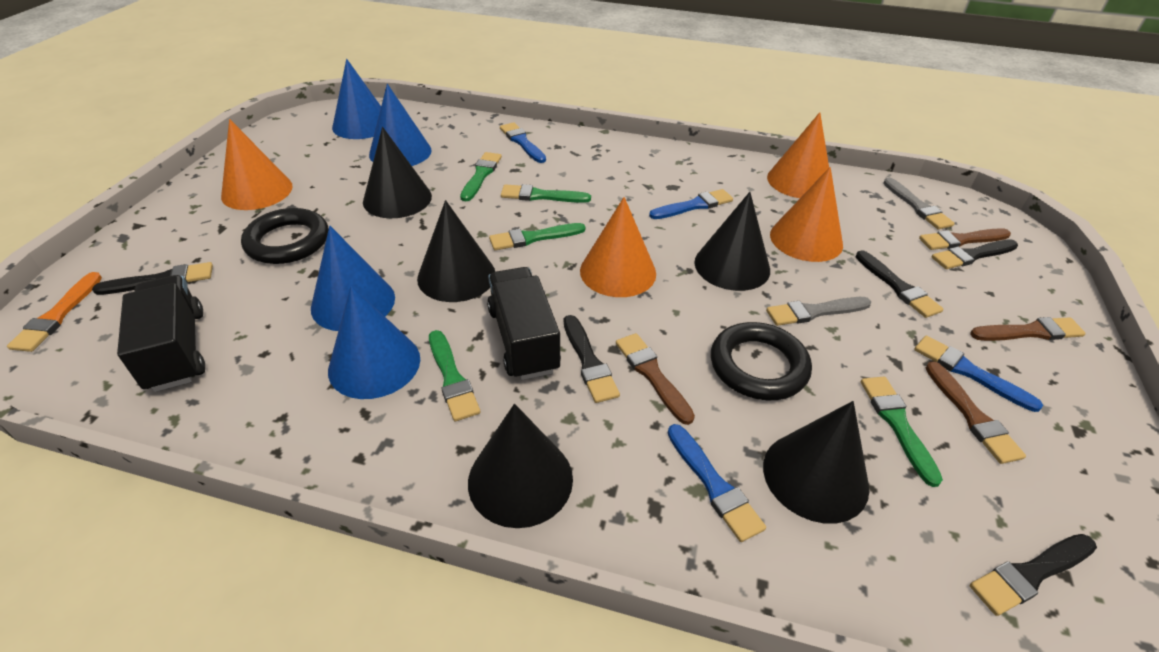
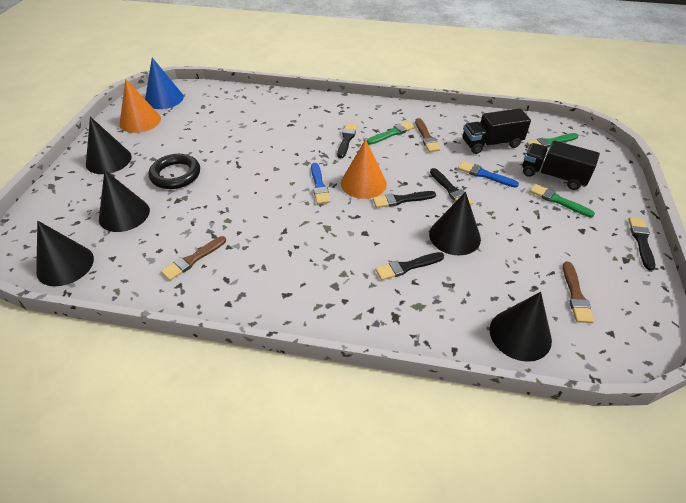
black ring: 2 -> 1
blue brush: 4 -> 2
blue cone: 4 -> 1
brown brush: 4 -> 3
green brush: 5 -> 3
grey brush: 2 -> 0
orange brush: 1 -> 0
orange cone: 4 -> 2

